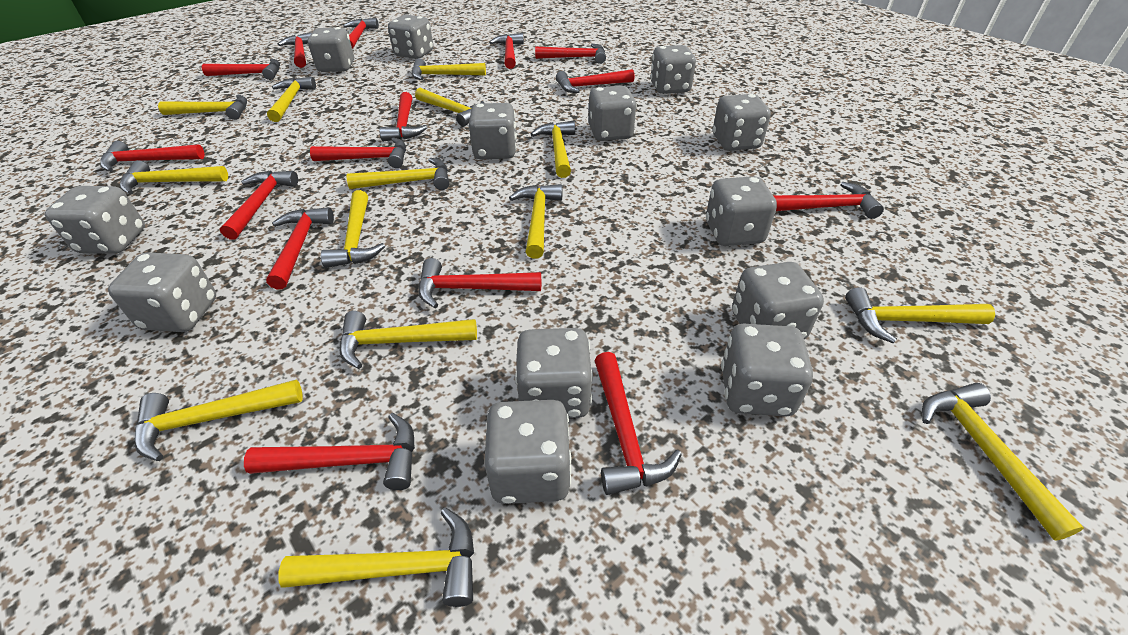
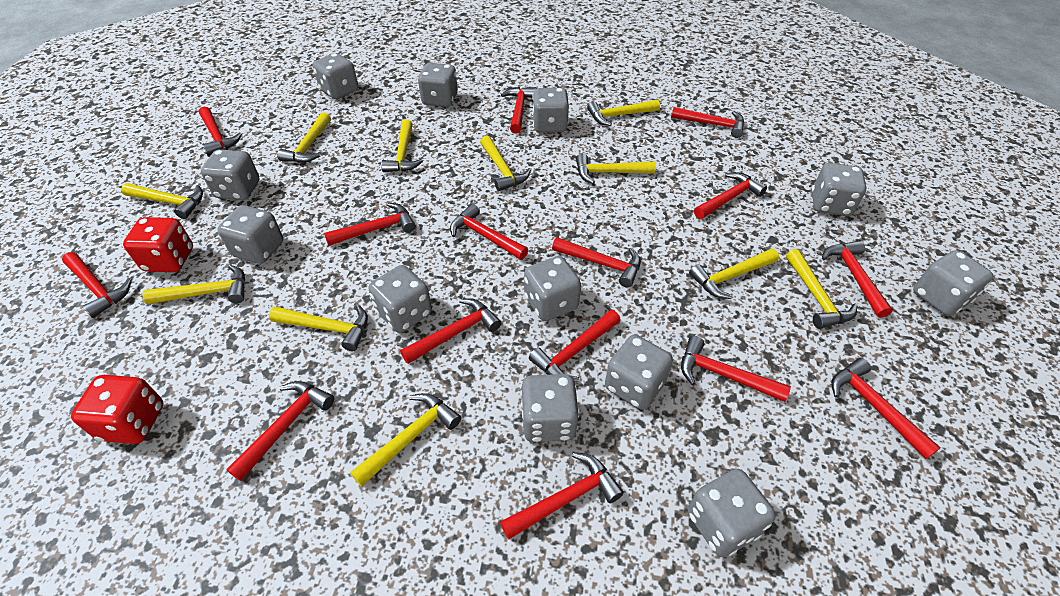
grey dice: 13 -> 12
red dice: 0 -> 2
yellow hammer: 14 -> 11

